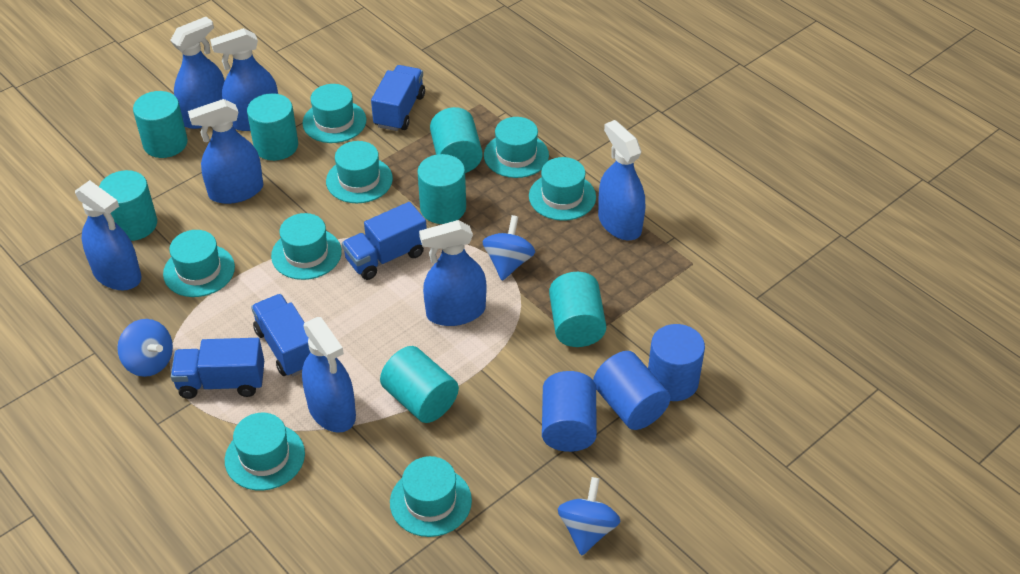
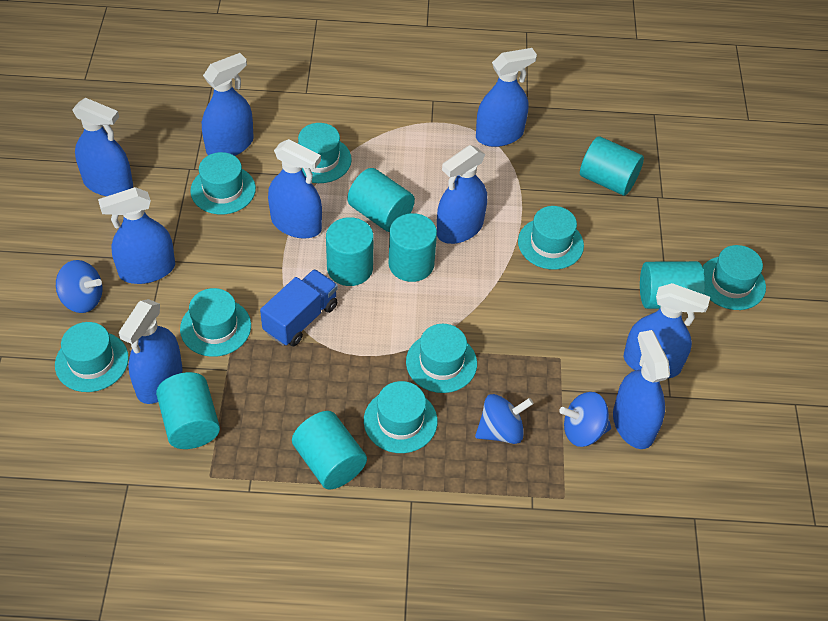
blue cylinder: 3 -> 0
blue spray bottle: 7 -> 9
blue truck: 4 -> 1

